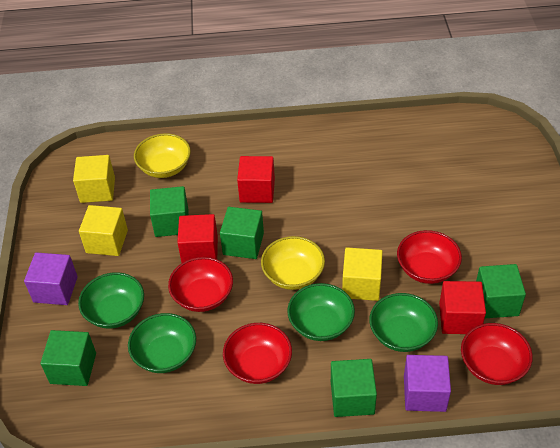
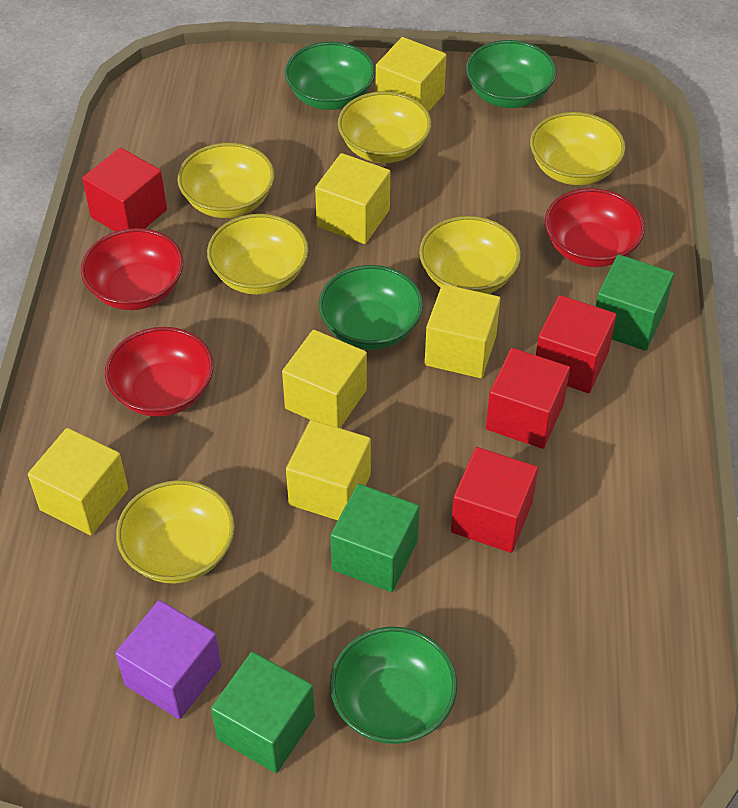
green cube: 5 -> 3
purple cube: 2 -> 1
red bowl: 4 -> 3
red cube: 3 -> 4
yellow bowl: 2 -> 6
yellow cube: 3 -> 6

